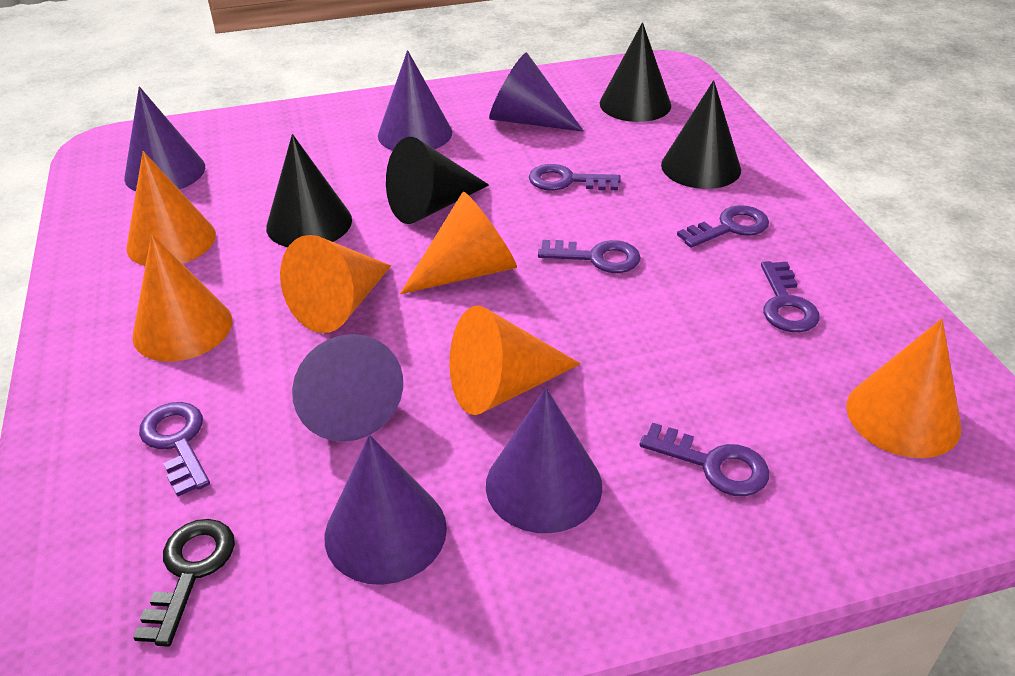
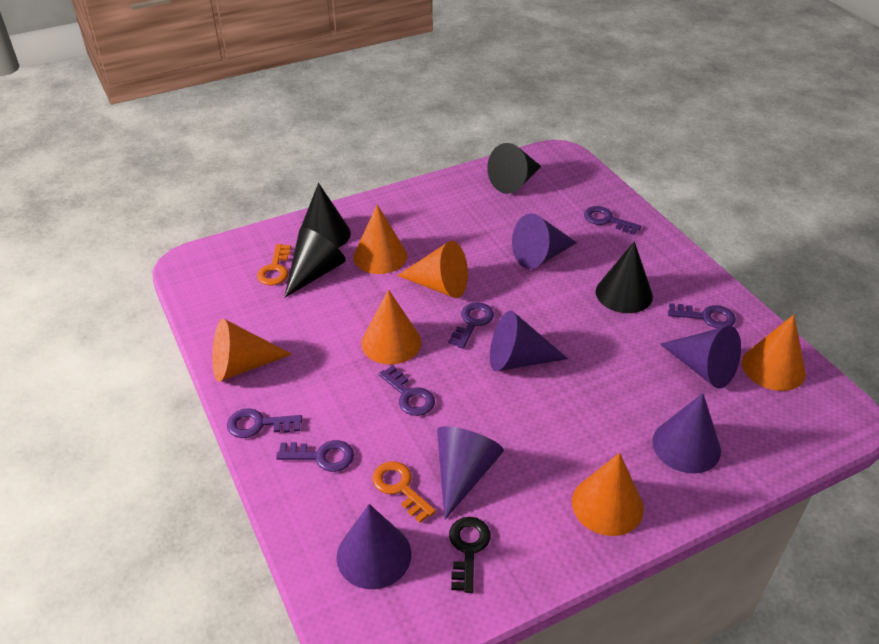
orange key: 0 -> 2

